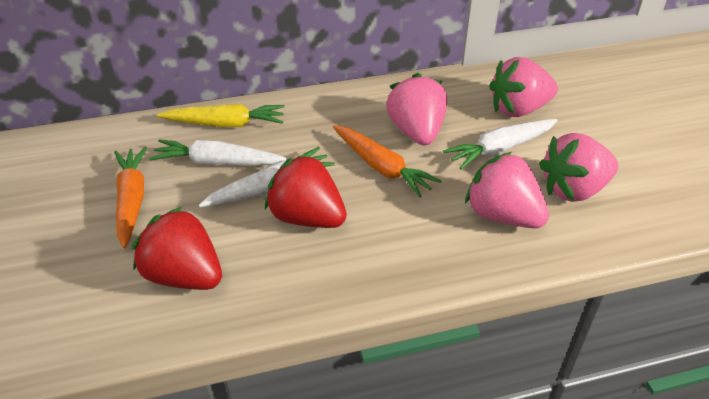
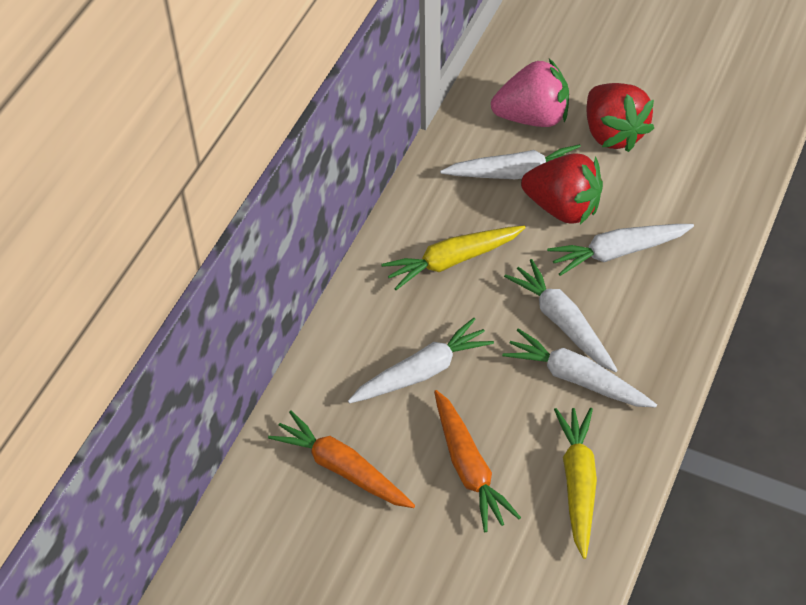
pink strawberry: 4 -> 1
white carrot: 3 -> 5
yellow carrot: 1 -> 2

